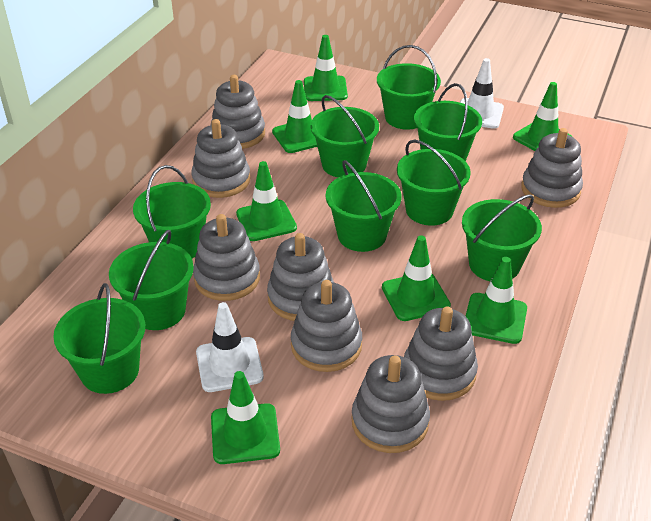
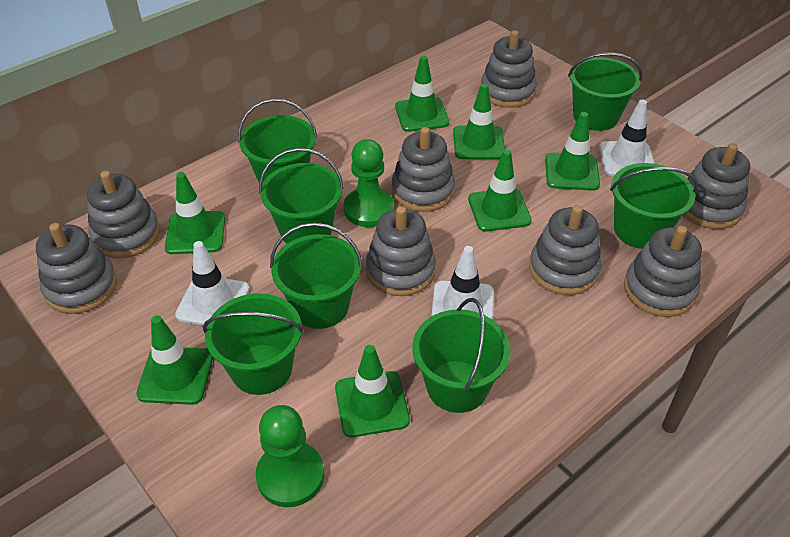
green bucket: 9 -> 7
green pawn: 0 -> 2
white traffic cone: 2 -> 3

